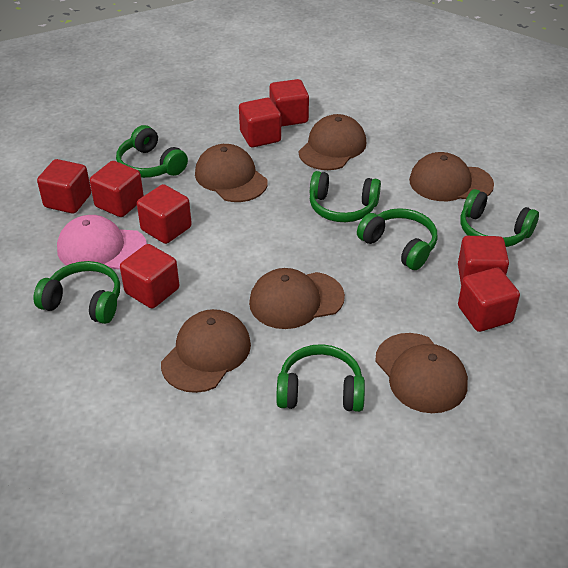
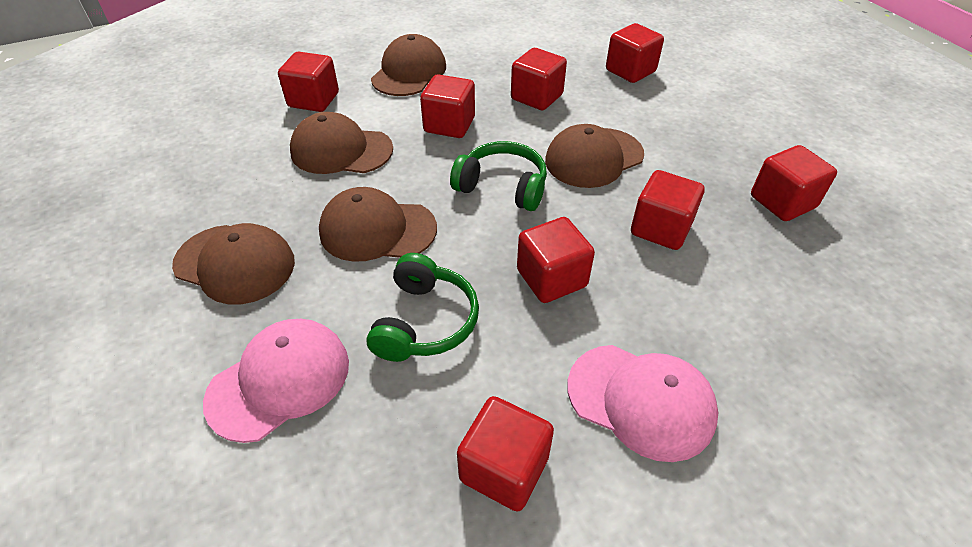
brown cap: 6 -> 5
green headphones: 6 -> 2
pink cap: 1 -> 2

